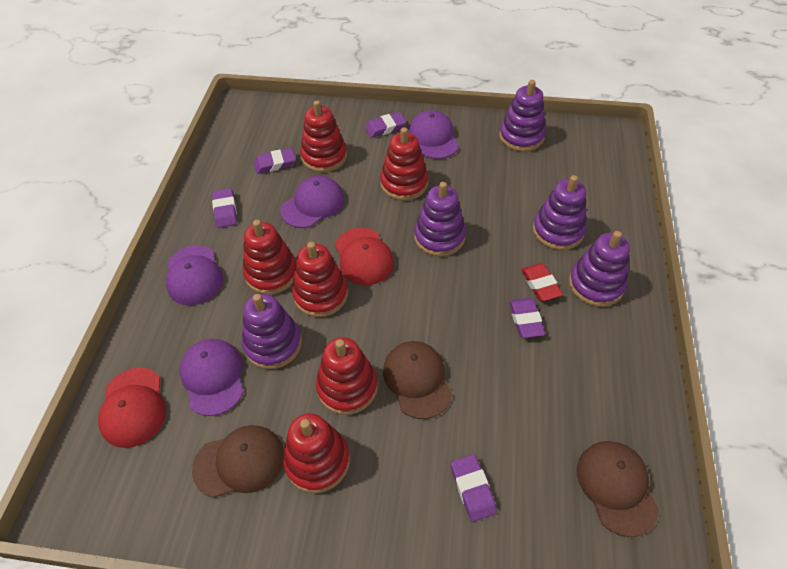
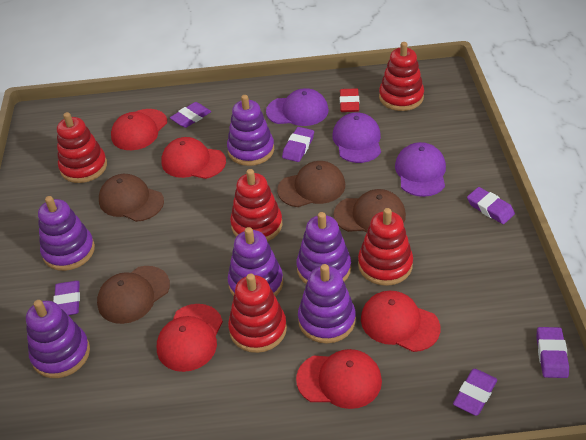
brown cap: 3 -> 4
purple cap: 4 -> 3
purple eraser: 5 -> 6
purple stacking toy: 5 -> 6
red cap: 2 -> 5
red stacking toy: 6 -> 5

